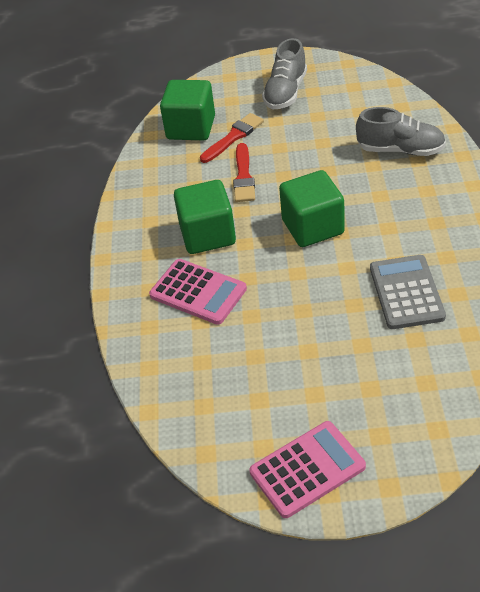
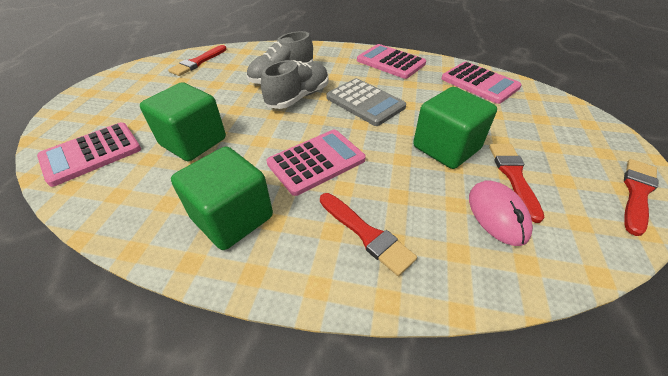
pink calculator: 2 -> 4
pink mouse: 0 -> 1
red brush: 2 -> 4

